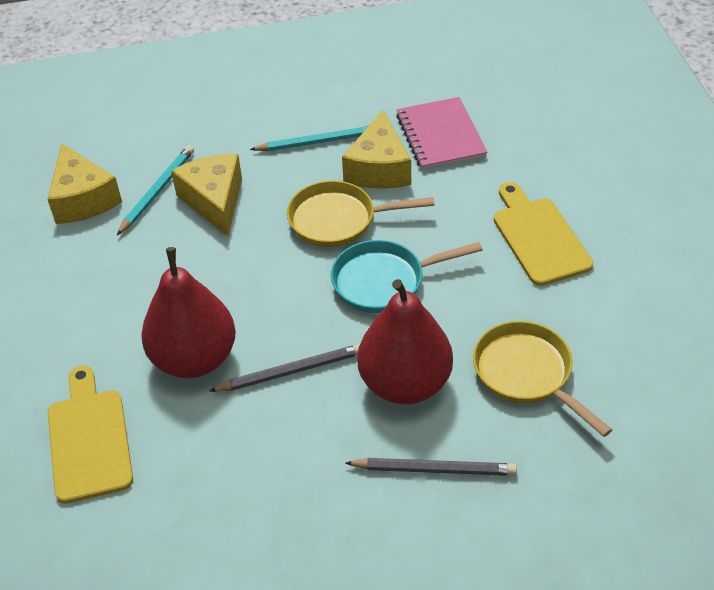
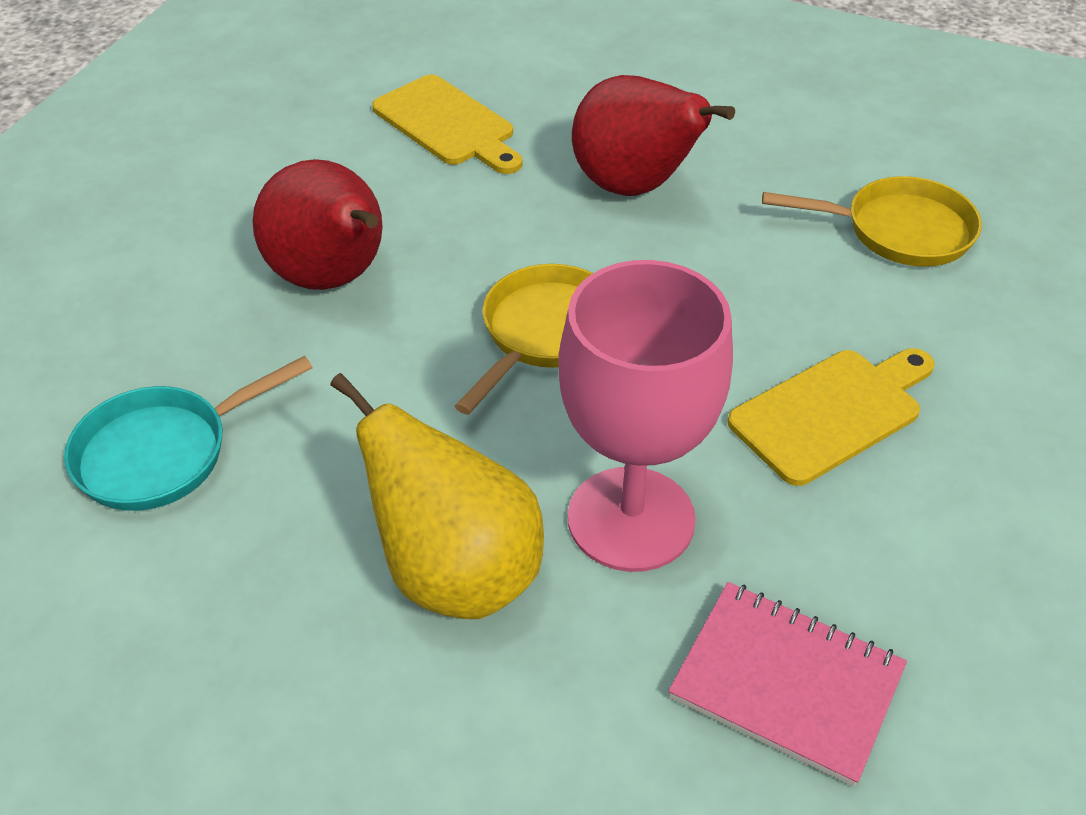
grey pencil: 2 -> 0
pink goblet: 0 -> 1
turquoise pencil: 2 -> 0
yellow cheese: 3 -> 0
yellow pear: 0 -> 1

